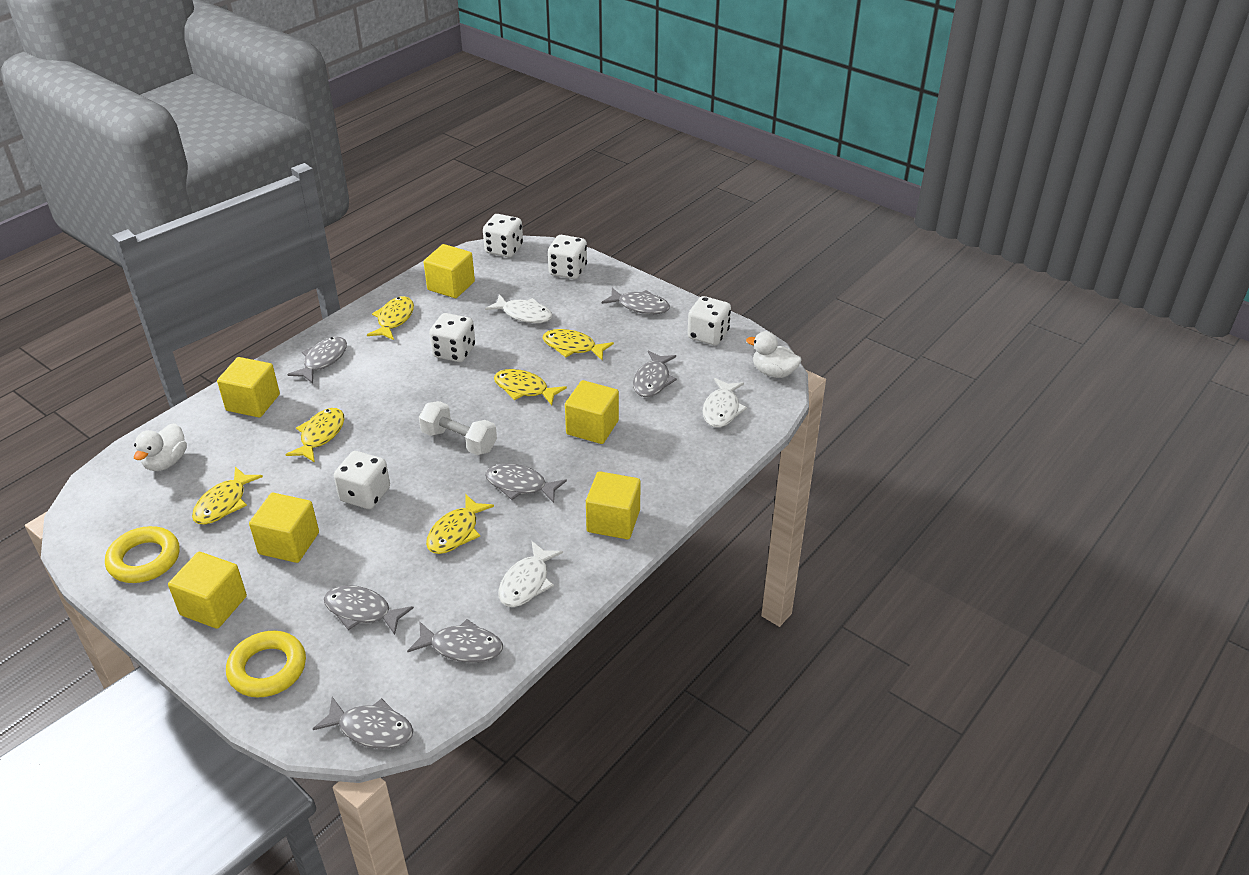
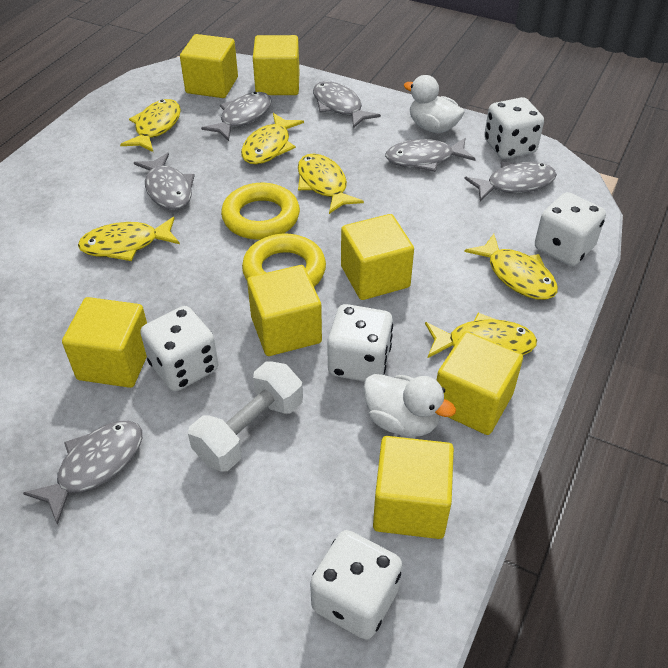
grey fish: 7 -> 6
white fish: 3 -> 0
yellow cube: 6 -> 7

